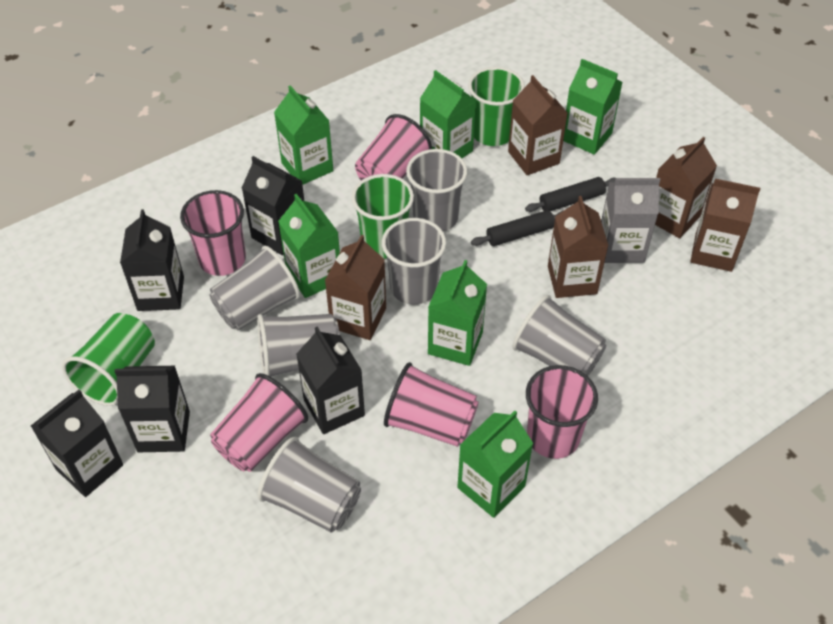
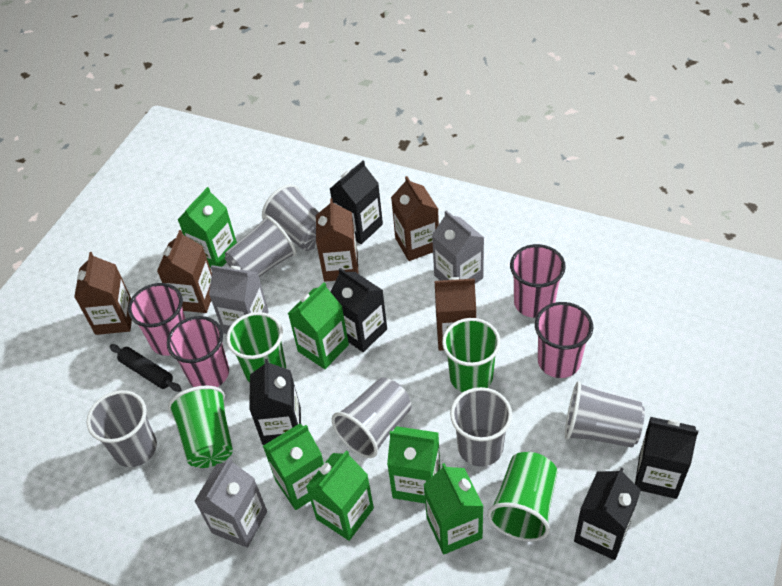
black rolling pin: 2 -> 1
green cup: 3 -> 4
grey carton: 1 -> 3
pink cup: 5 -> 4

